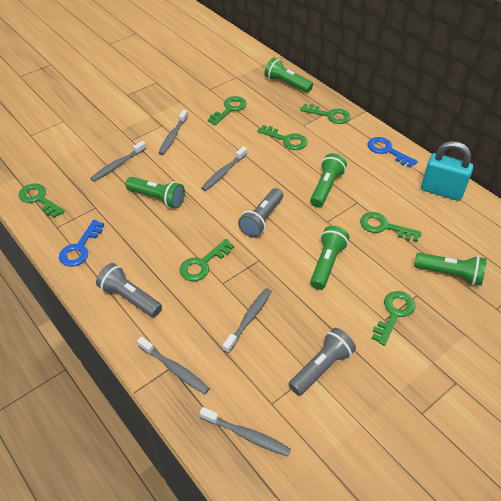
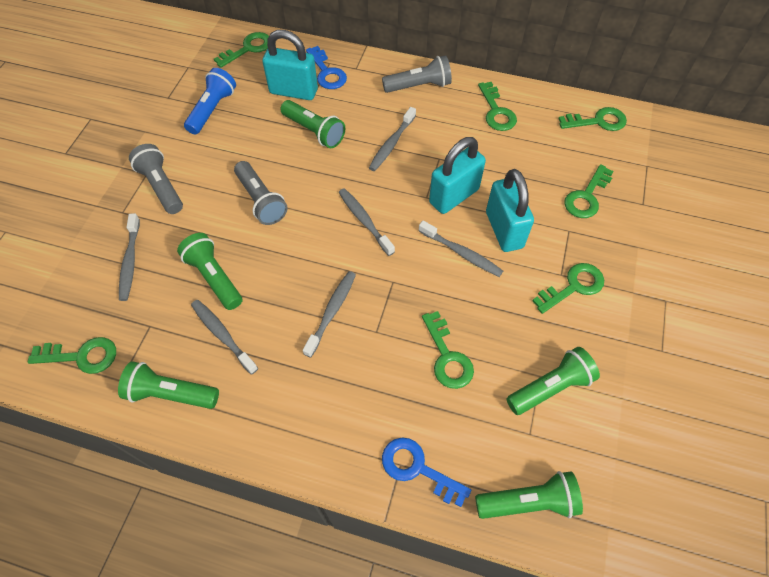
blue flashlight: 0 -> 1
turquoise padlock: 1 -> 3

